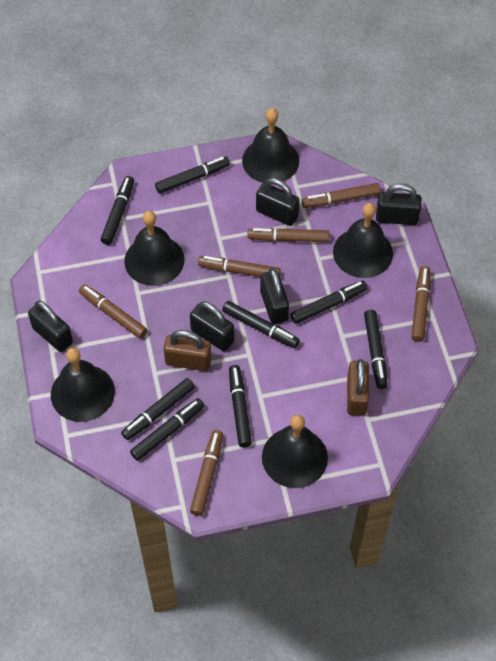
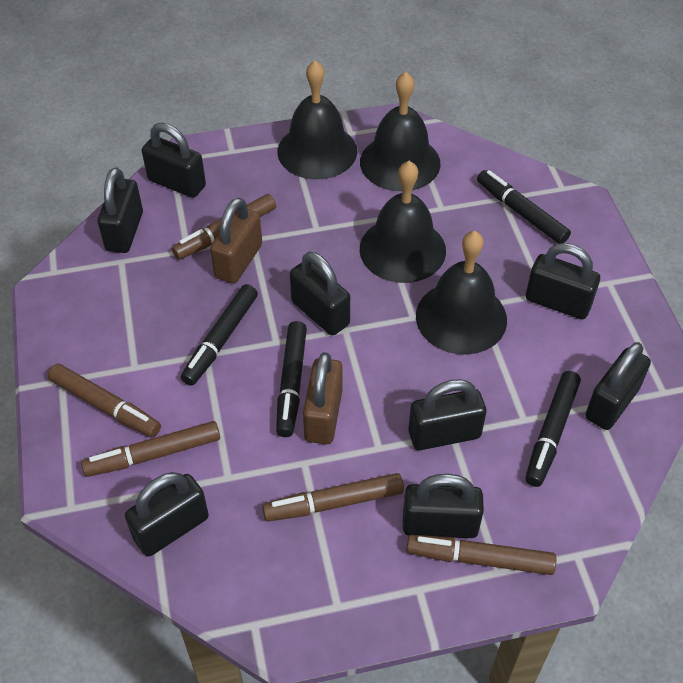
black bell: 5 -> 4
black marker: 8 -> 4
black padlock: 5 -> 8
brown marker: 6 -> 5

